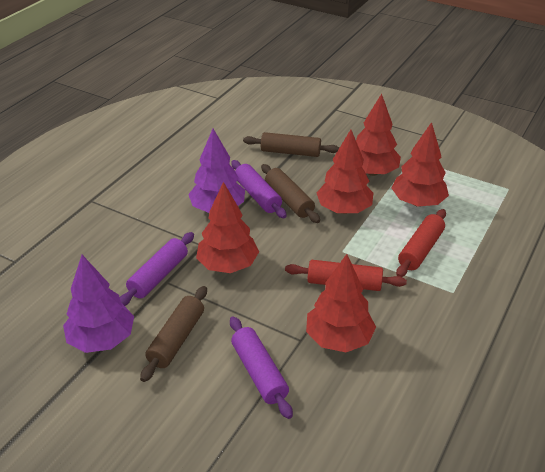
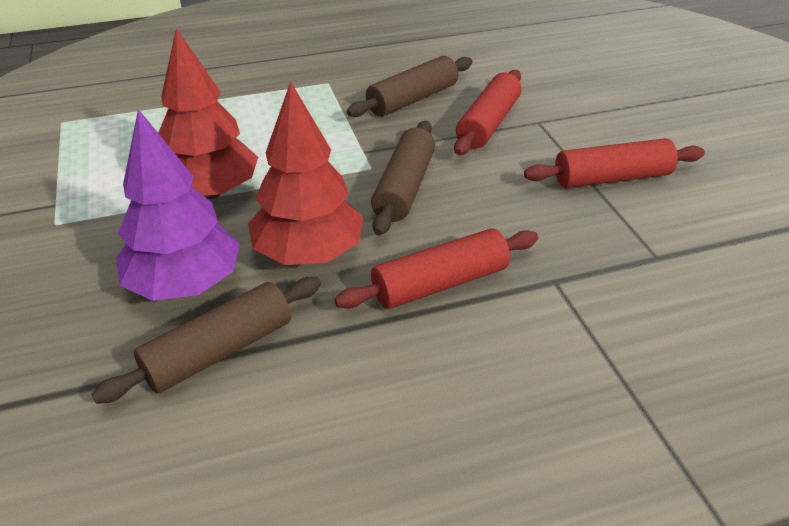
purple rolling pin: 3 -> 0
purple tree: 2 -> 1
red rolling pin: 2 -> 3
red tree: 5 -> 2

